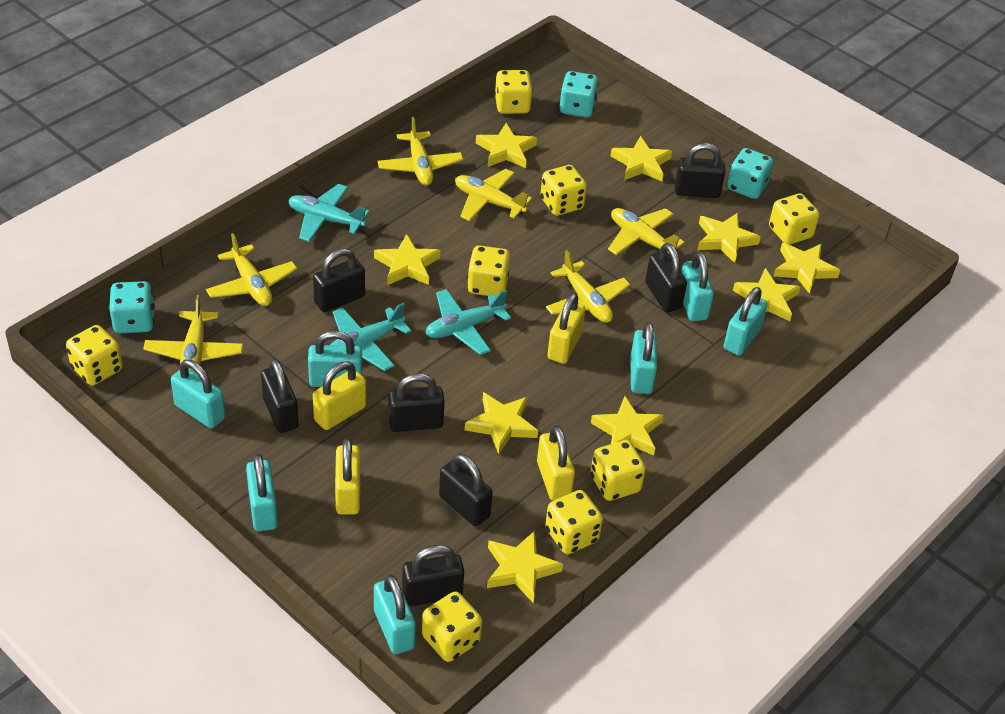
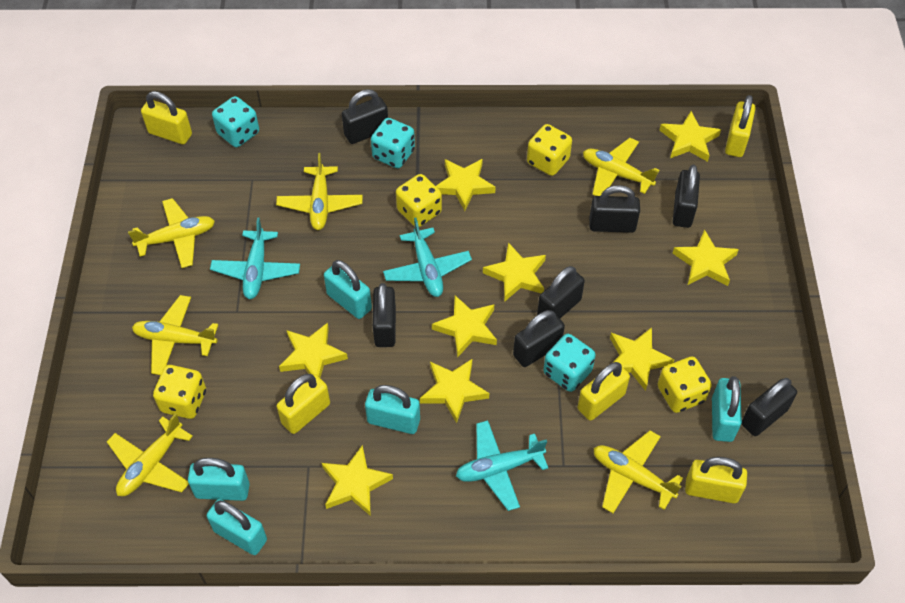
turquoise padlock: 7 -> 5
yellow dice: 8 -> 4
yellow padlock: 4 -> 5

